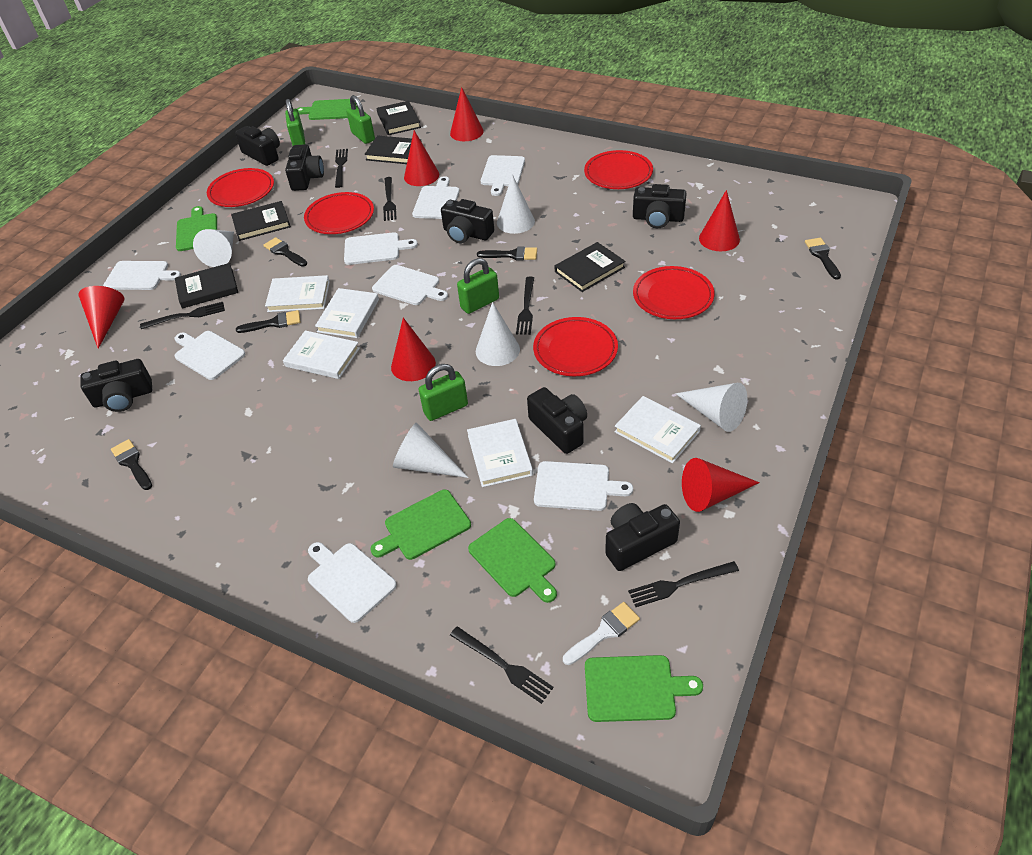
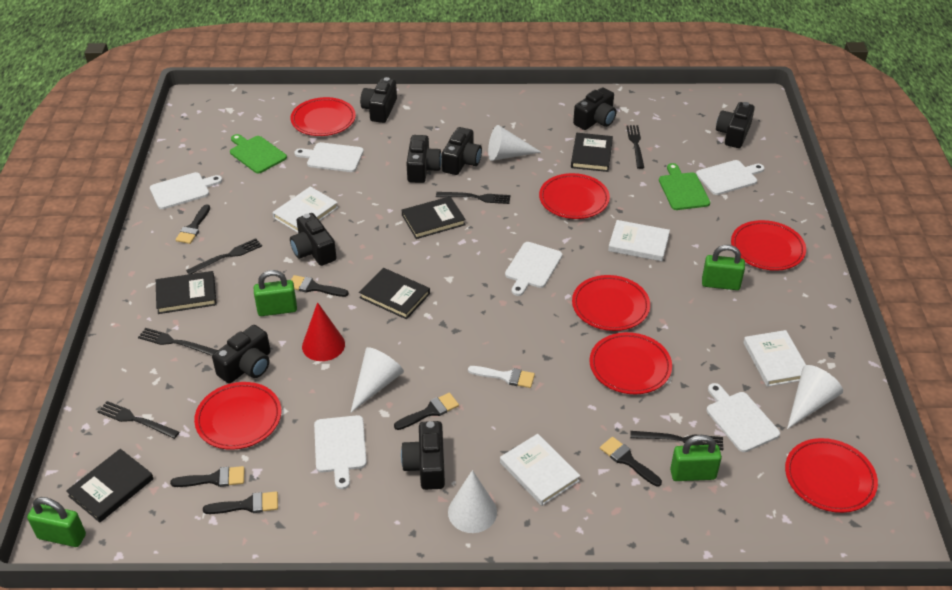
black brush: 5 -> 6
black camera: 7 -> 8
green cutting board: 5 -> 2
red cone: 6 -> 1
red plate: 5 -> 7
white book: 5 -> 4
white cone: 5 -> 4
white cutting board: 8 -> 6

